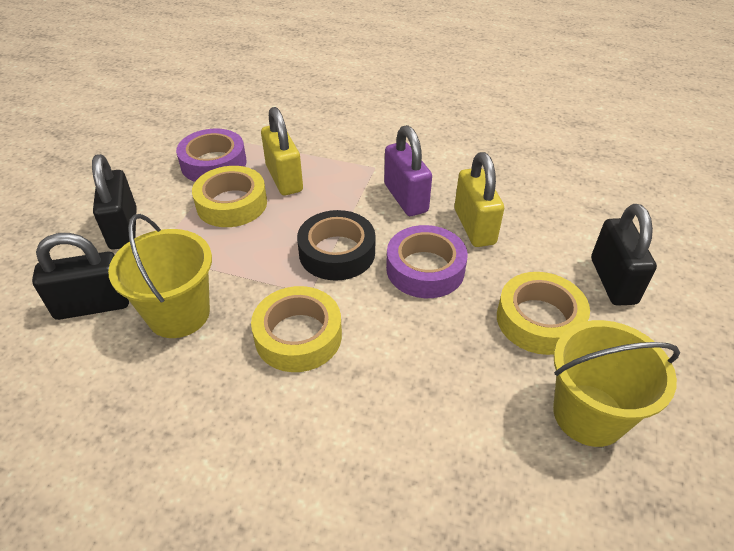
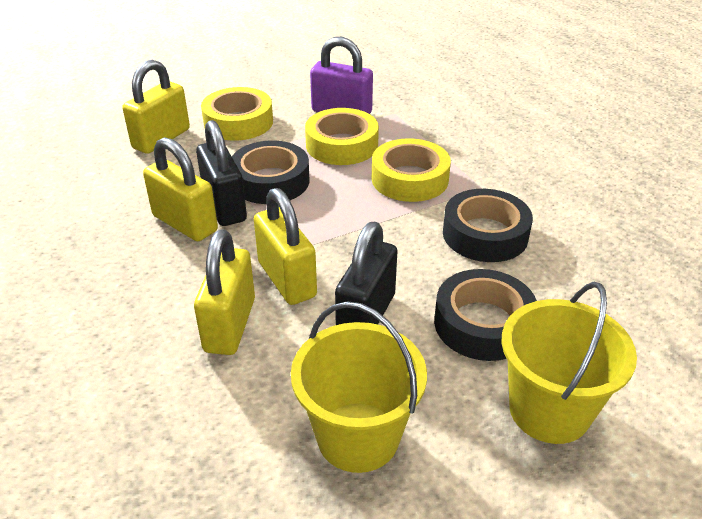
black padlock: 3 -> 2
black tape: 1 -> 3
purple tape: 2 -> 0
yellow padlock: 2 -> 4

